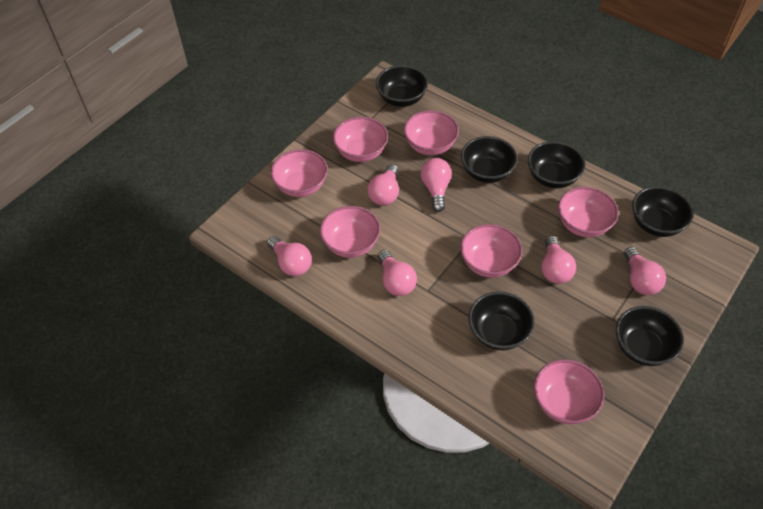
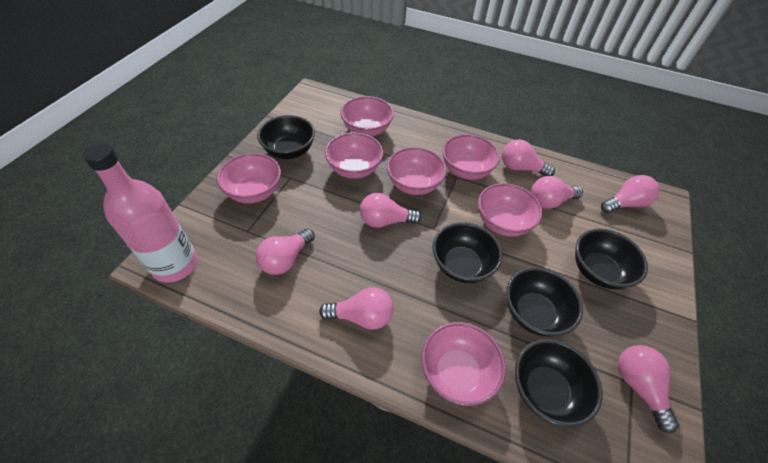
black bowl: 6 -> 5
pink bottle: 0 -> 1
pink light bulb: 6 -> 7

